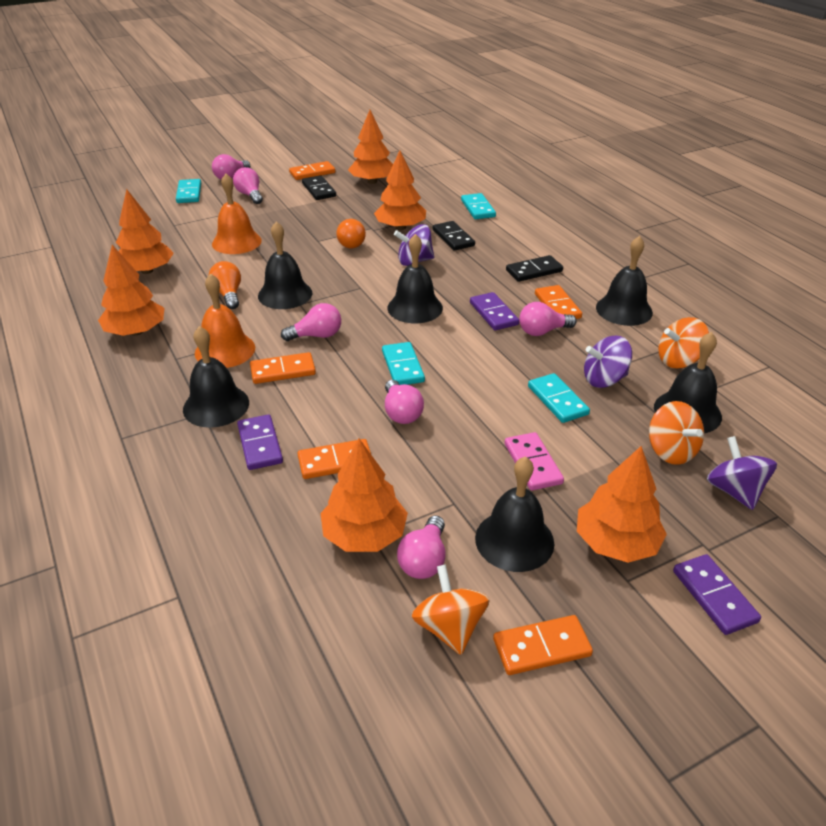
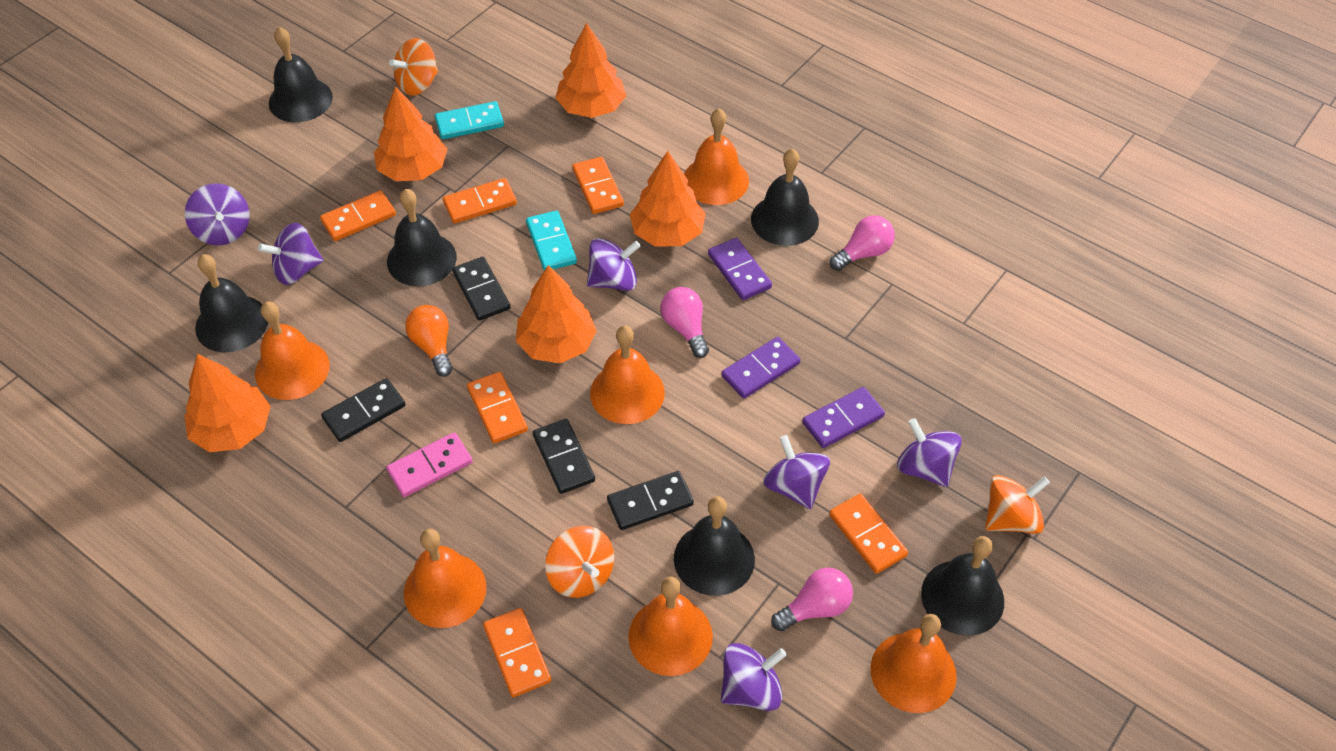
black domino: 3 -> 4
orange bell: 2 -> 6
orange domino: 5 -> 6
orange light bulb: 2 -> 1
orange tree: 6 -> 5
pink light bulb: 6 -> 3
purple spinning top: 3 -> 6
turquoise domino: 4 -> 2

